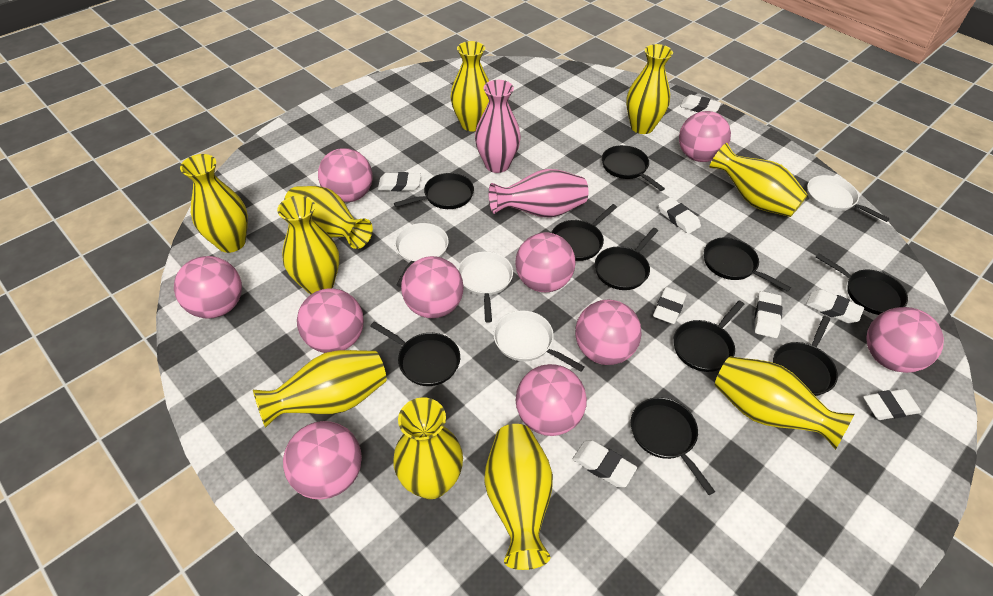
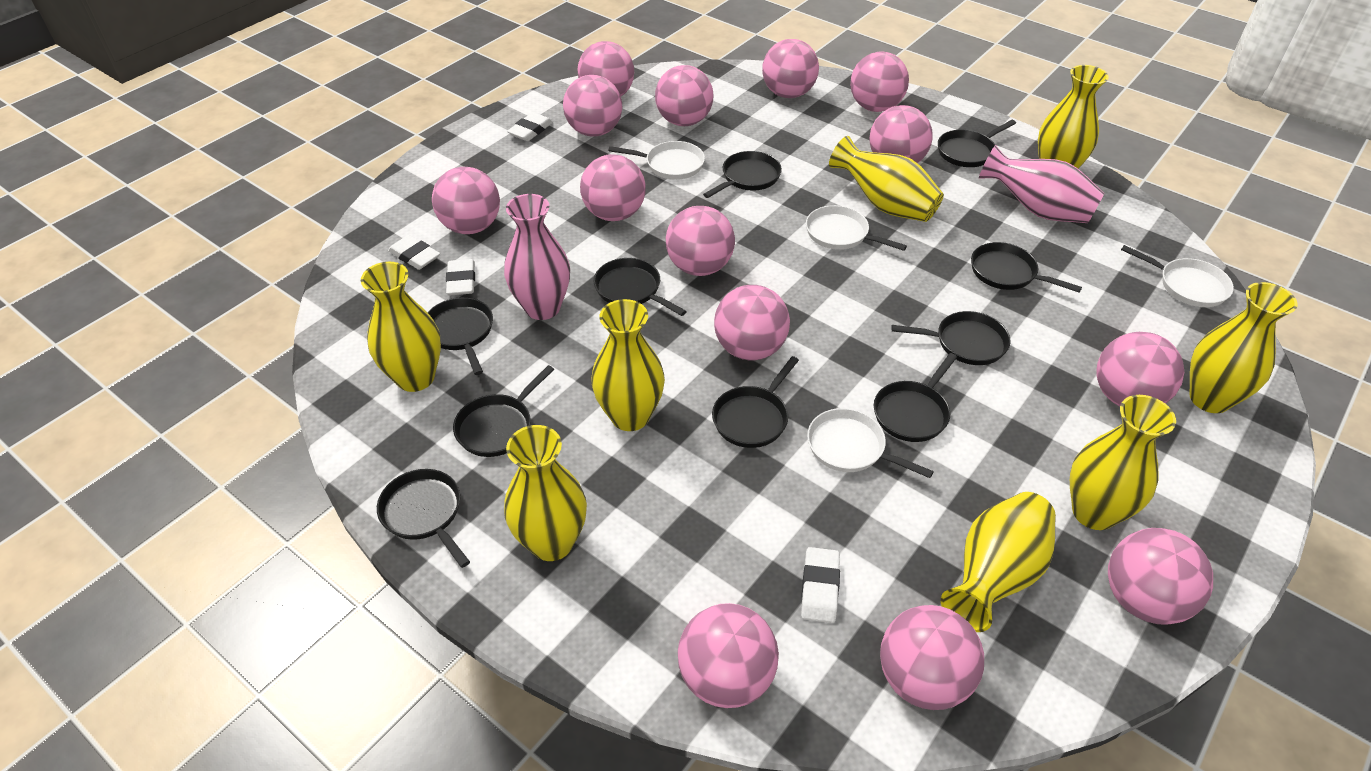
pink ball: 10 -> 14
white eraser: 8 -> 4
yellow vase: 10 -> 8

